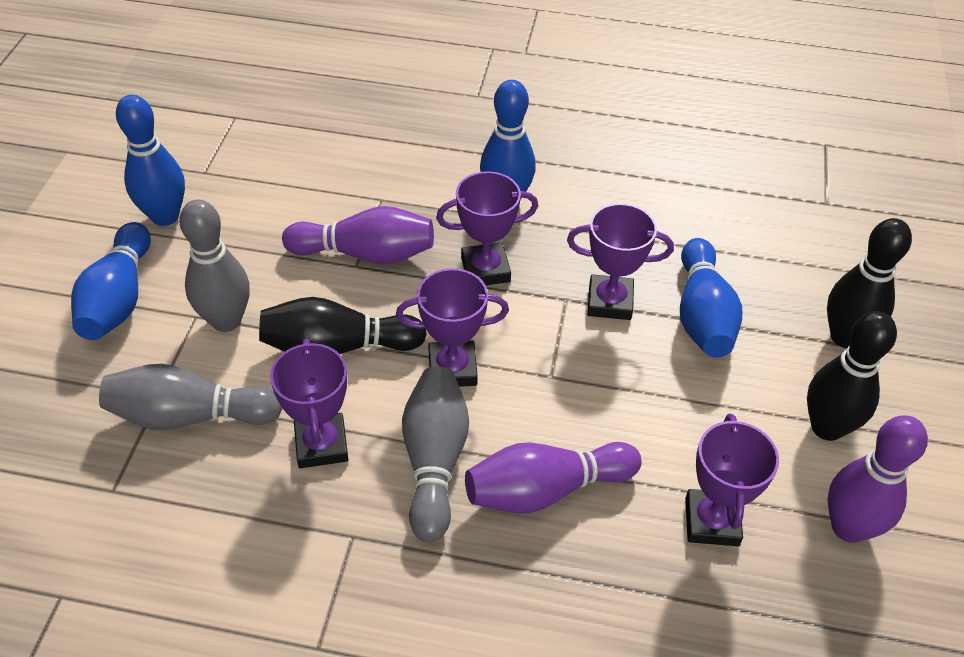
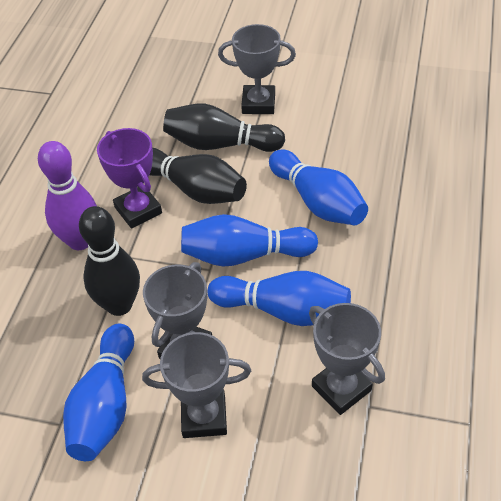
grey bowling pin: 3 -> 0
grey trophy: 0 -> 4
purple bowling pin: 3 -> 1
purple trophy: 5 -> 1

